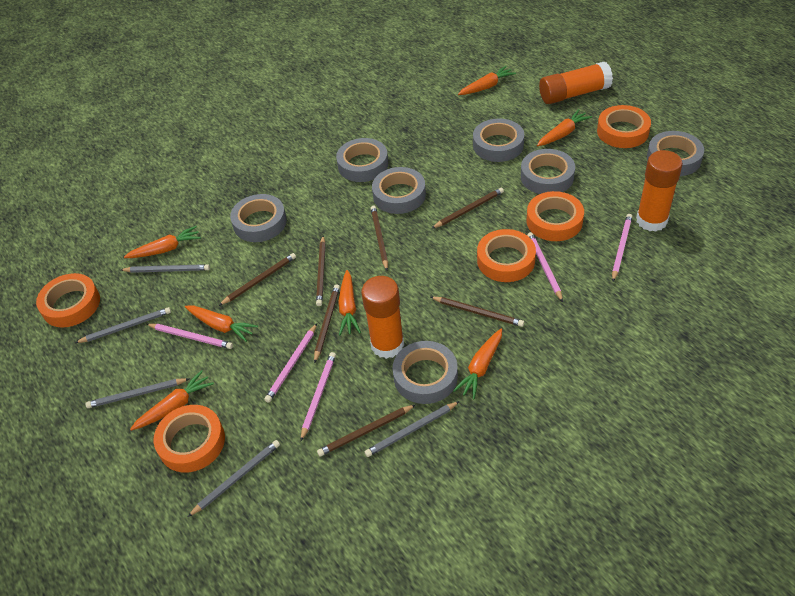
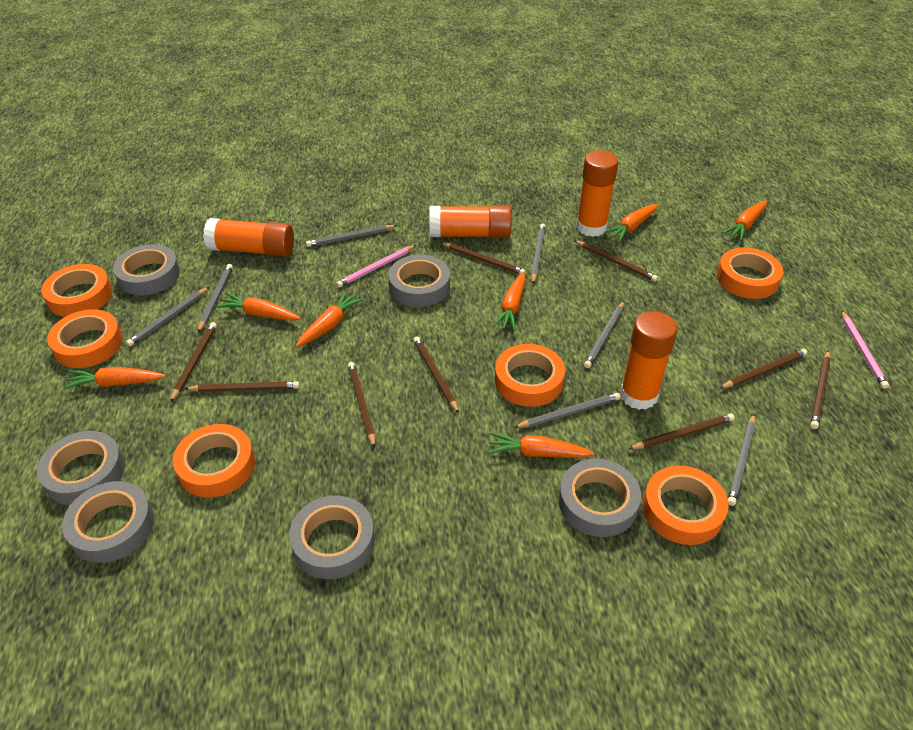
brown pencil: 7 -> 9
grey pencil: 5 -> 7
grey tape: 7 -> 6
orange glue stick: 3 -> 4
orange tape: 5 -> 6
pink pencil: 5 -> 2

